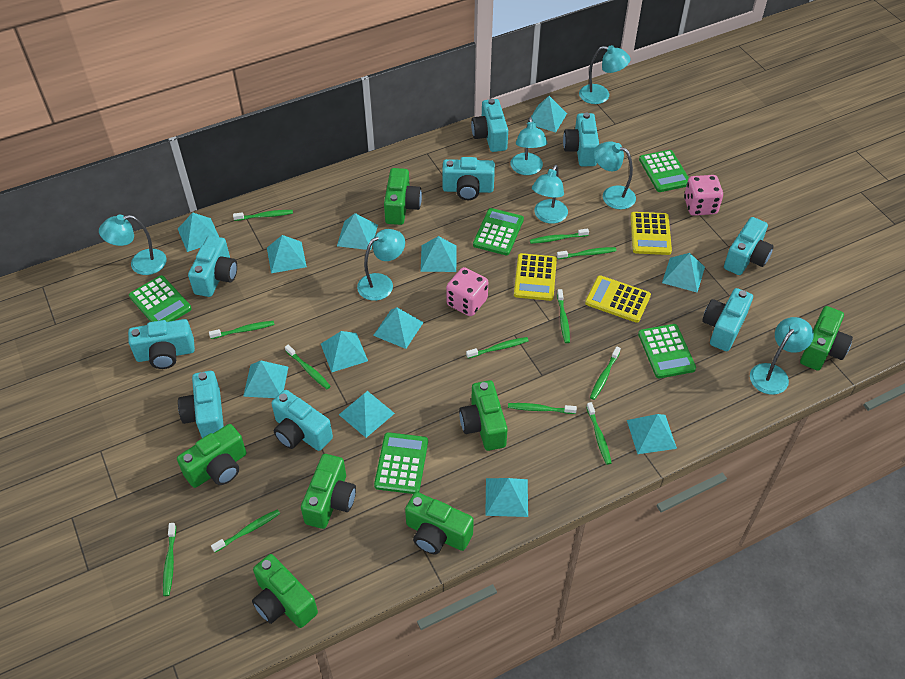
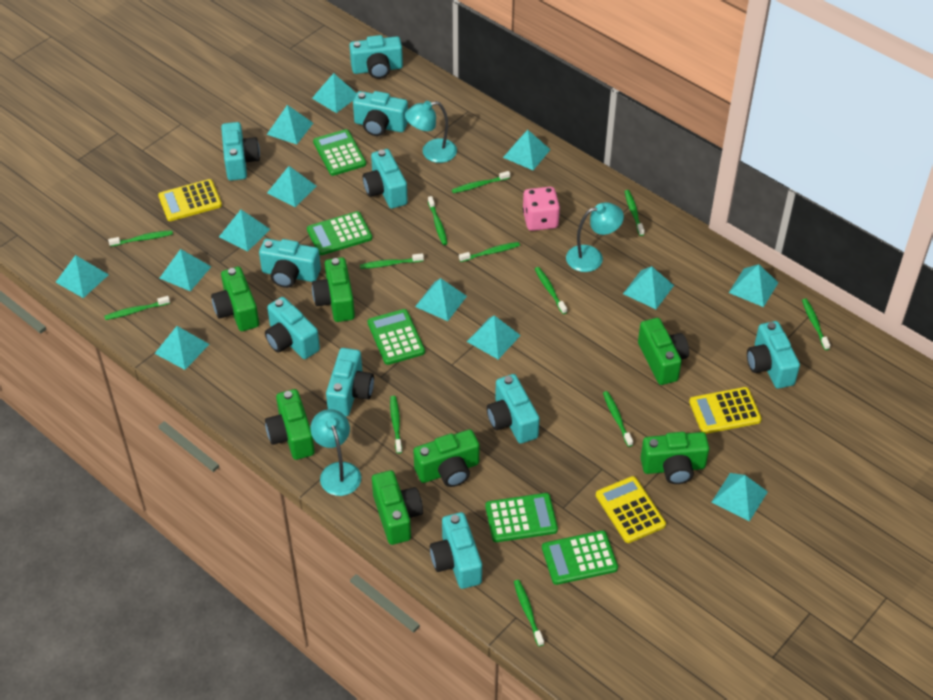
pink dice: 2 -> 1
turquoise camera: 9 -> 10
turquoise lamp: 7 -> 3
turquoise pyramid: 12 -> 13

